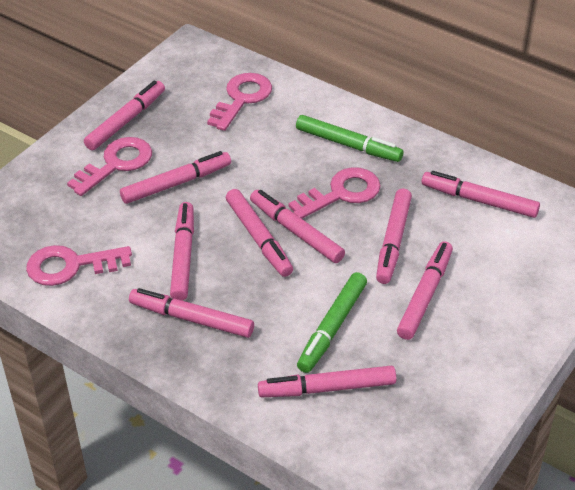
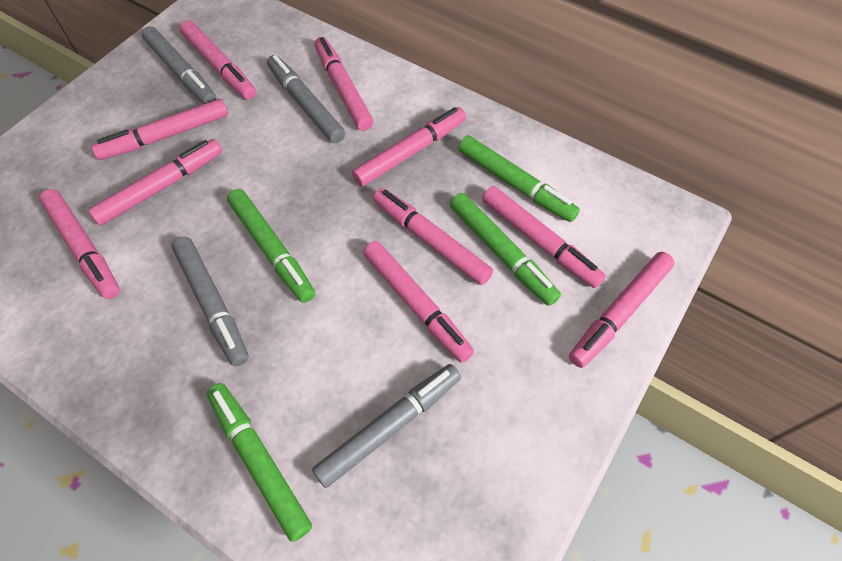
green marker: 2 -> 4
grey marker: 0 -> 4
pink key: 4 -> 0

